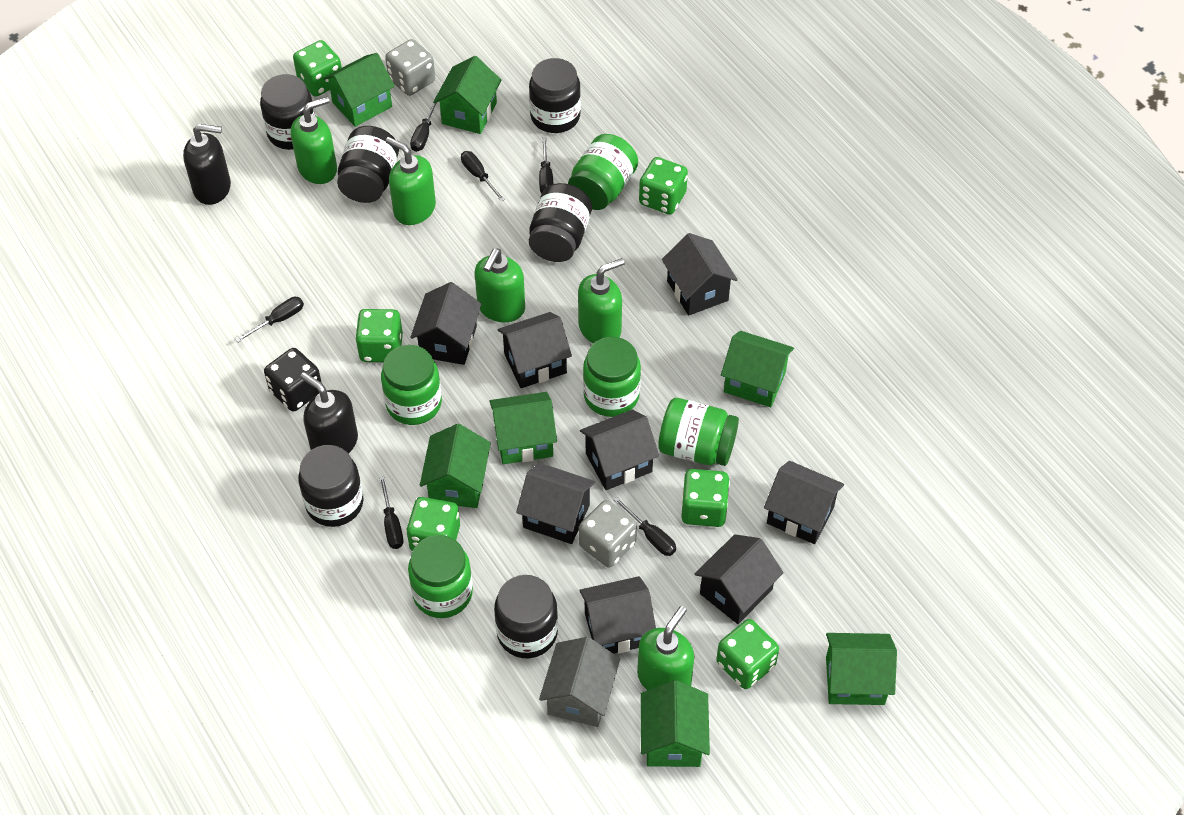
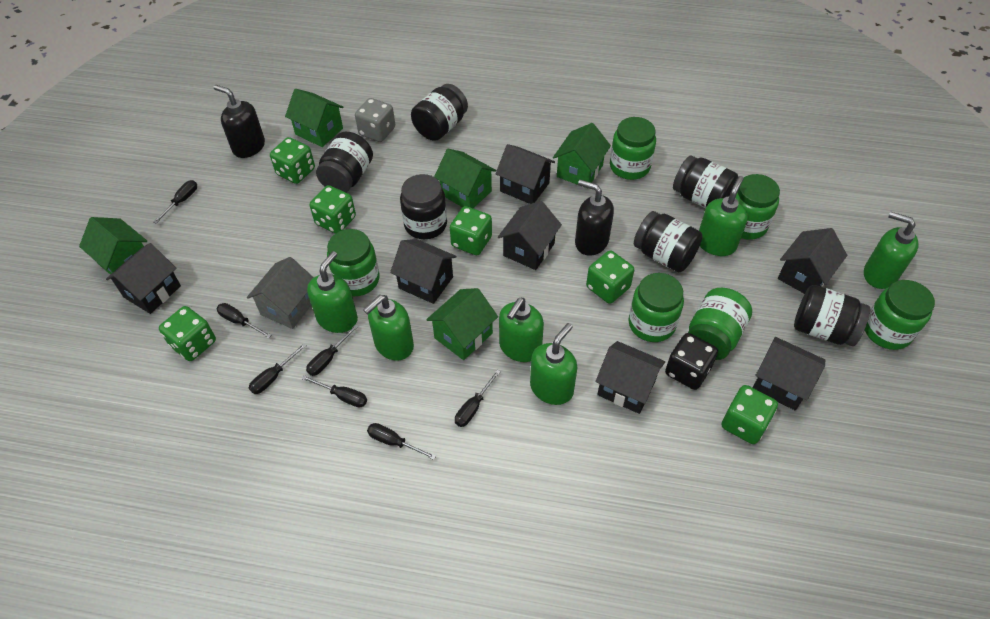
black house: 8 -> 7
black screwdriver: 6 -> 7
green house: 7 -> 5
green jar: 5 -> 6
green soap dispenser: 5 -> 6
grey dice: 2 -> 1

